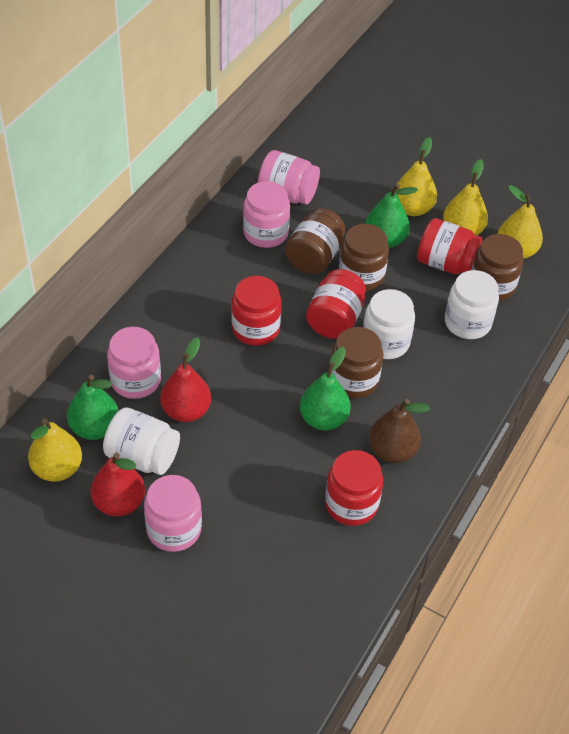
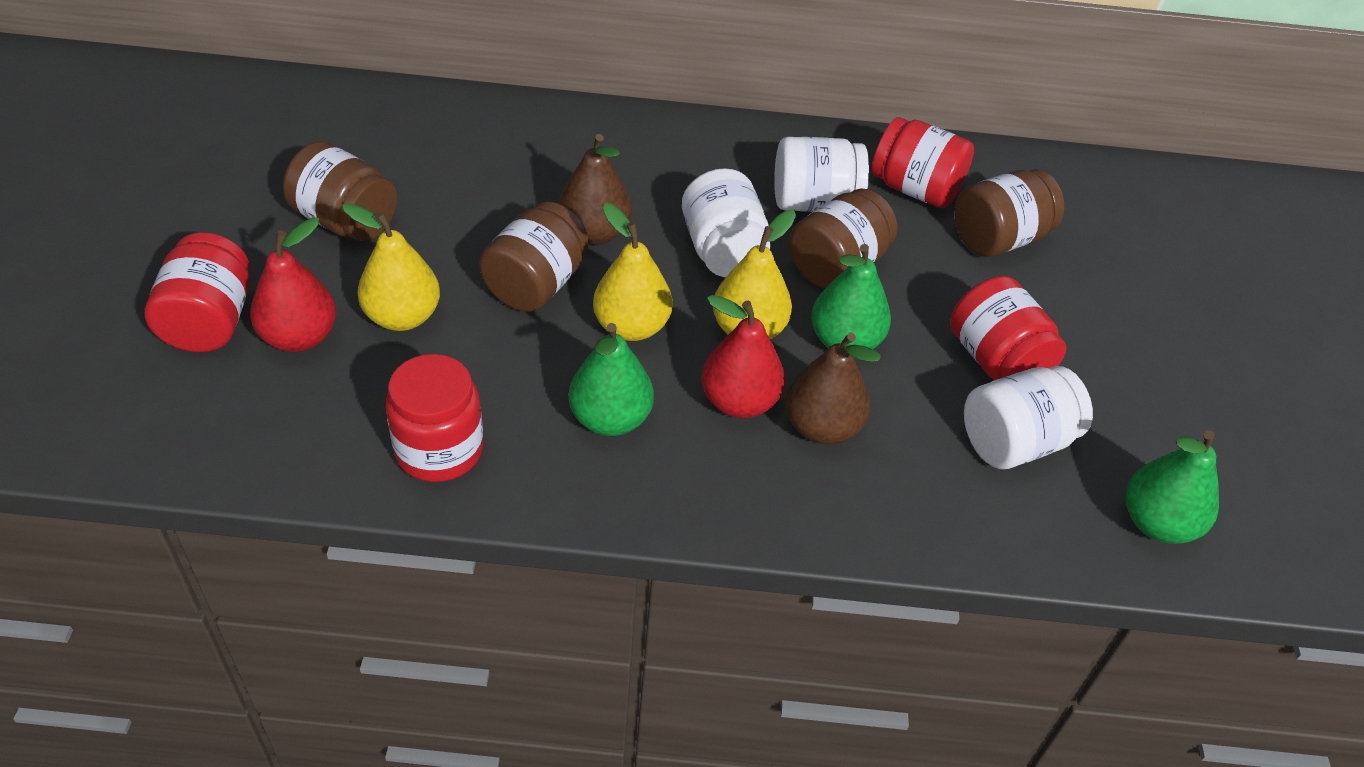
brown pear: 1 -> 2
pink jar: 4 -> 0
yellow pear: 4 -> 3

